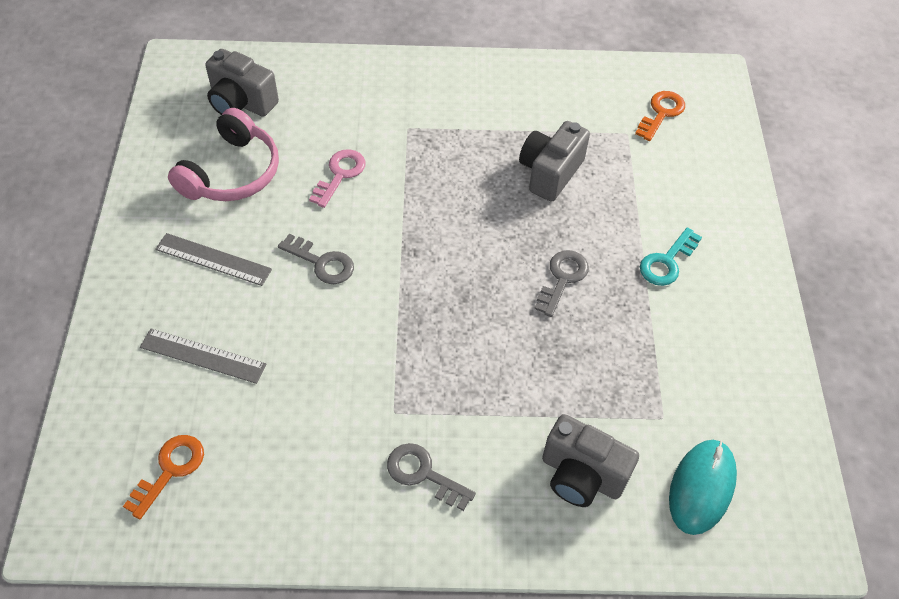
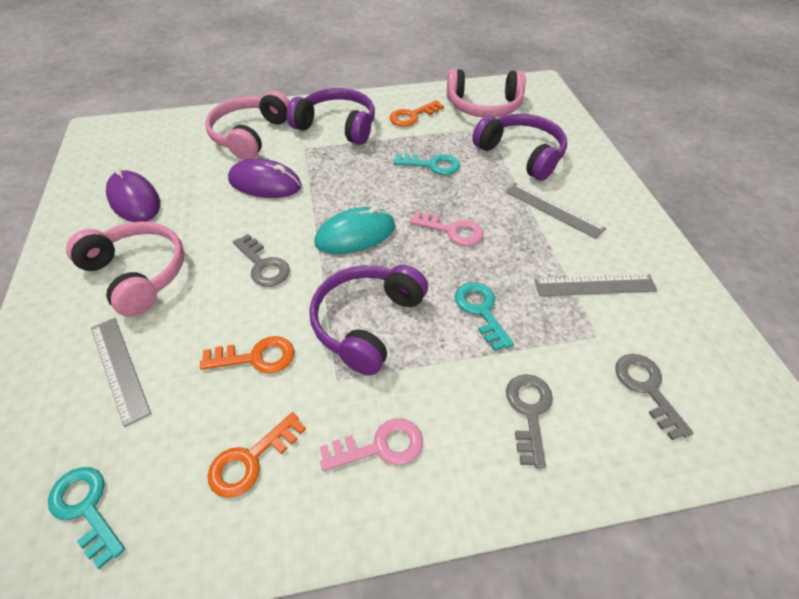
grey camera: 3 -> 0
grey ruler: 2 -> 3
orange key: 2 -> 3
pink headphones: 1 -> 3
pink key: 1 -> 2
purple headphones: 0 -> 3
purple mouse: 0 -> 2
turquoise key: 1 -> 3

